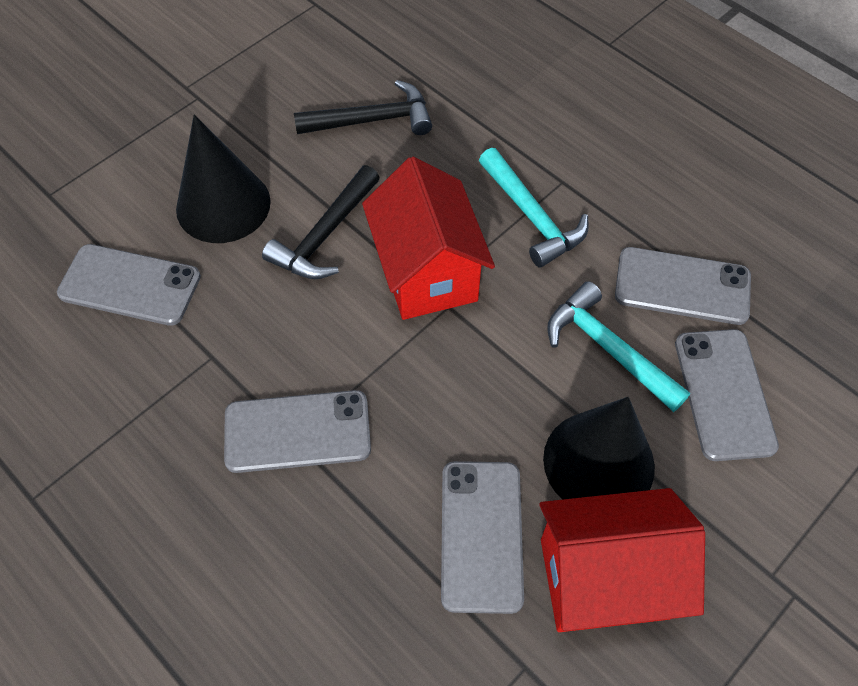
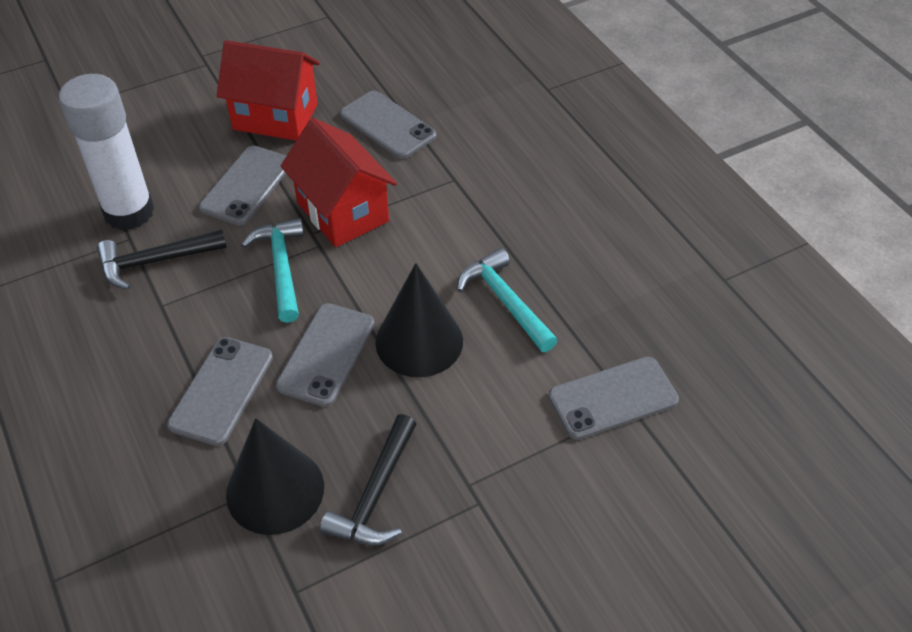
white glue stick: 0 -> 1

